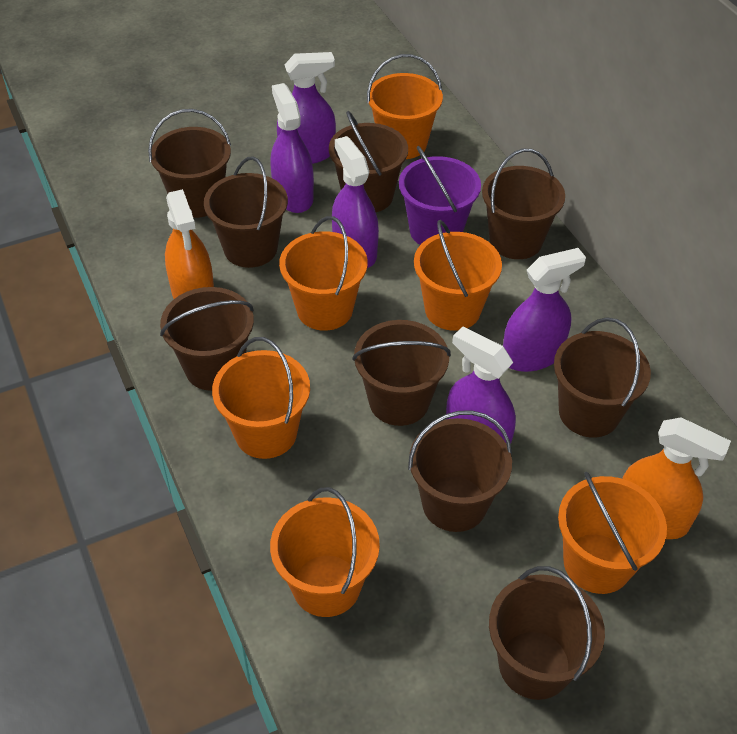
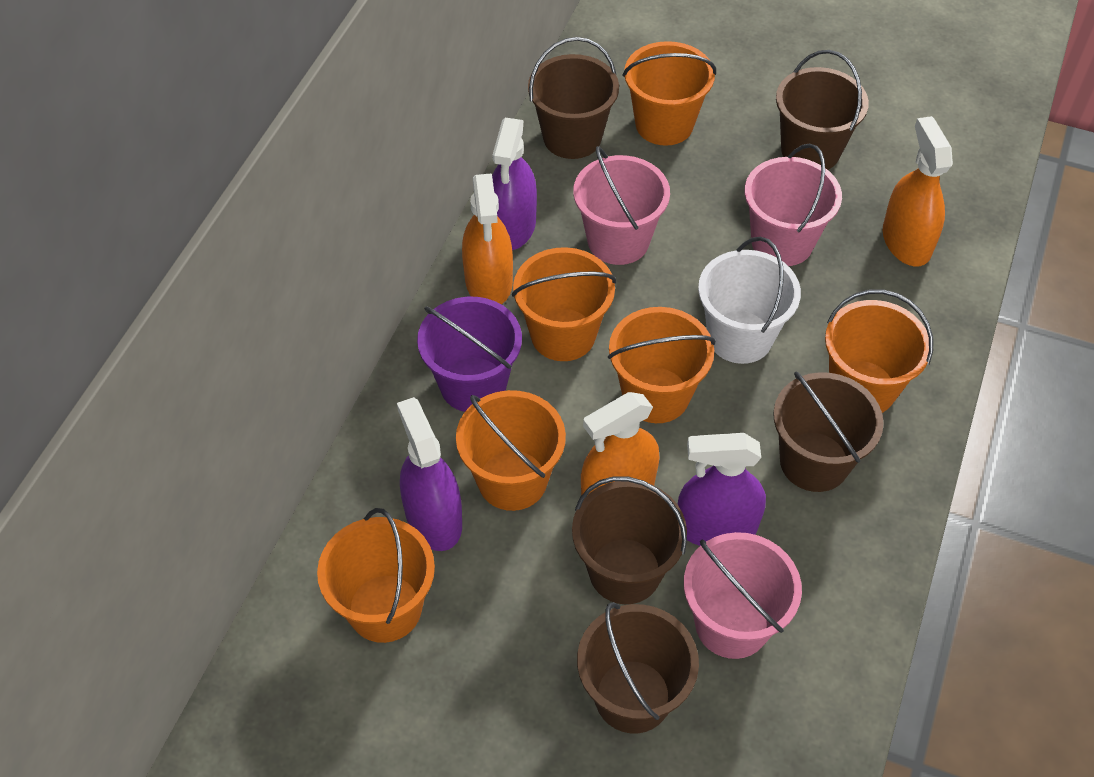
brown bucket: 9 -> 5
orange spray bottle: 2 -> 3
pink bucket: 0 -> 3
purple spray bottle: 5 -> 3
white bucket: 0 -> 1

